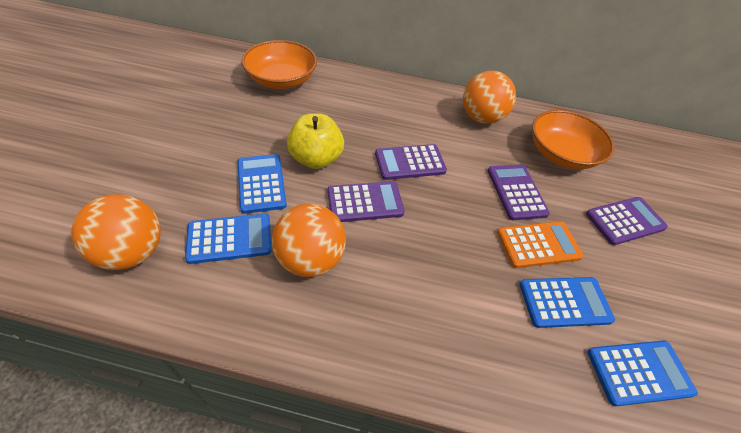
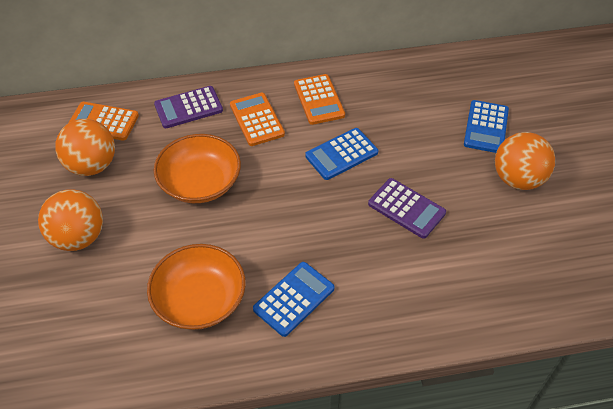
blue calculator: 4 -> 3
orange calculator: 1 -> 3
purple calculator: 4 -> 2
yellow apple: 1 -> 0

